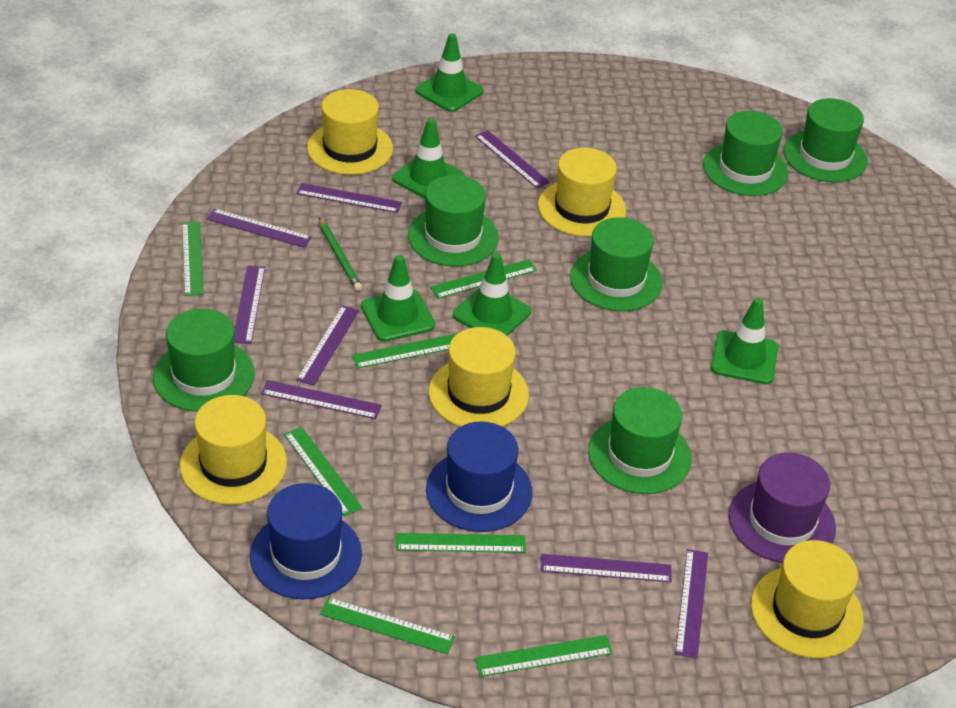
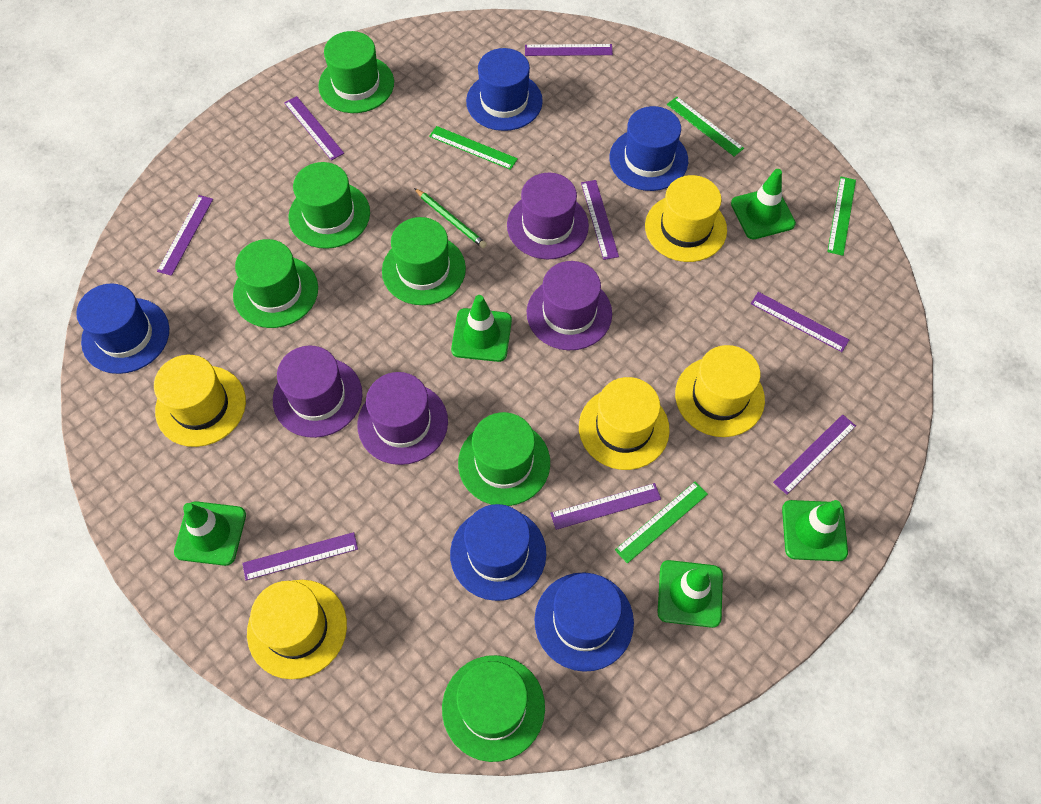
blue hat: 2 -> 5
green ruler: 7 -> 4
purple hat: 1 -> 4

